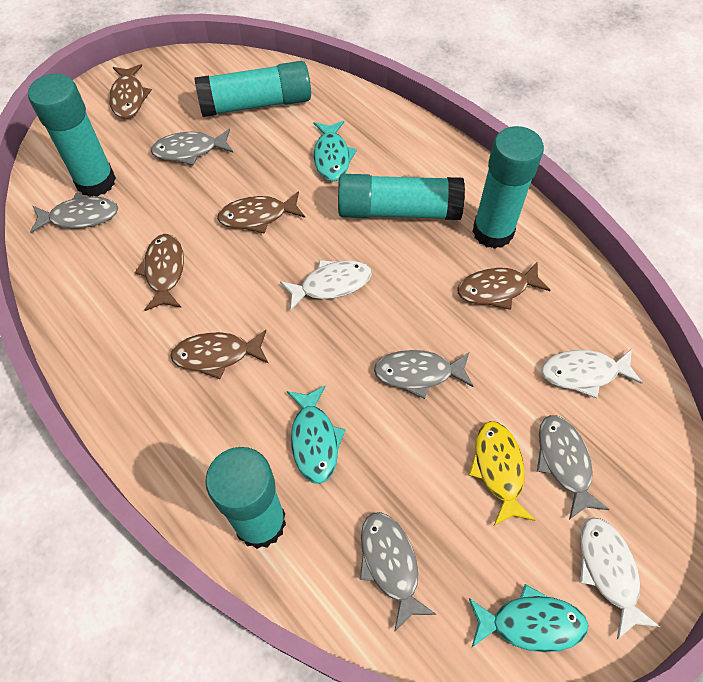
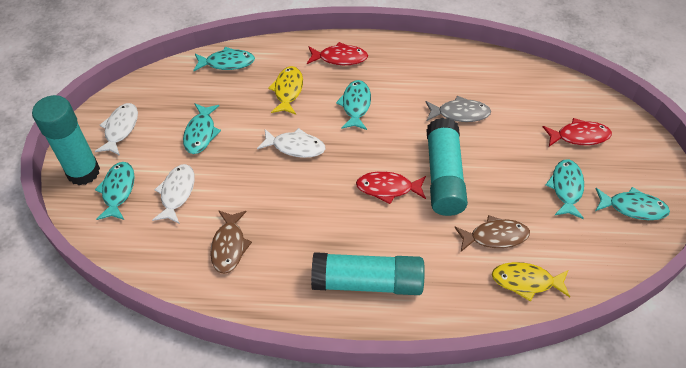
brown fish: 5 -> 2
grey fish: 5 -> 1
red fish: 0 -> 3
turquoise fish: 3 -> 6
turquoise glue stick: 5 -> 3
yellow fish: 1 -> 2

